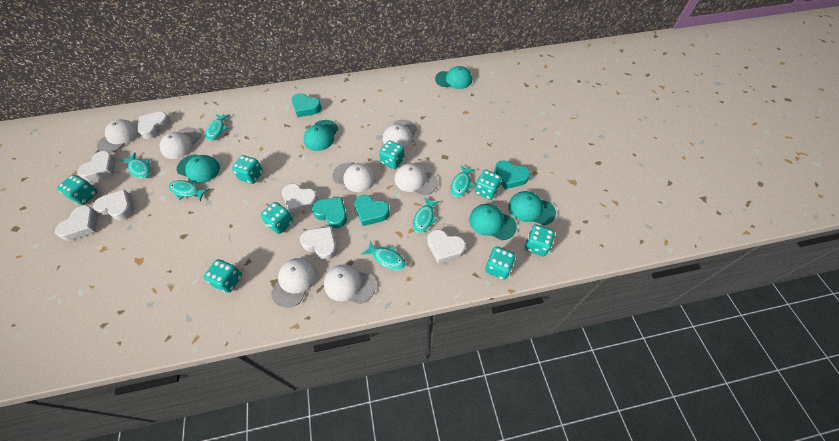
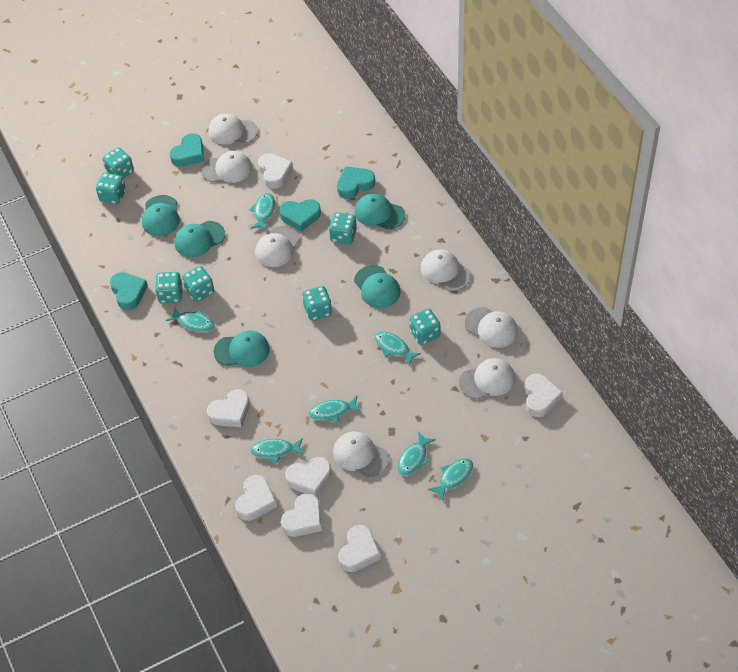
turquoise dice: 8 -> 7
turquoise fish: 6 -> 7

